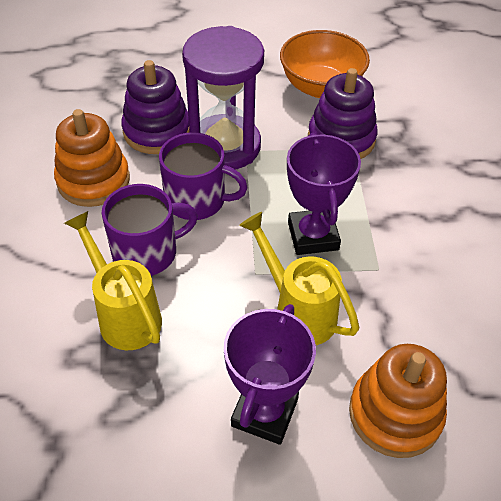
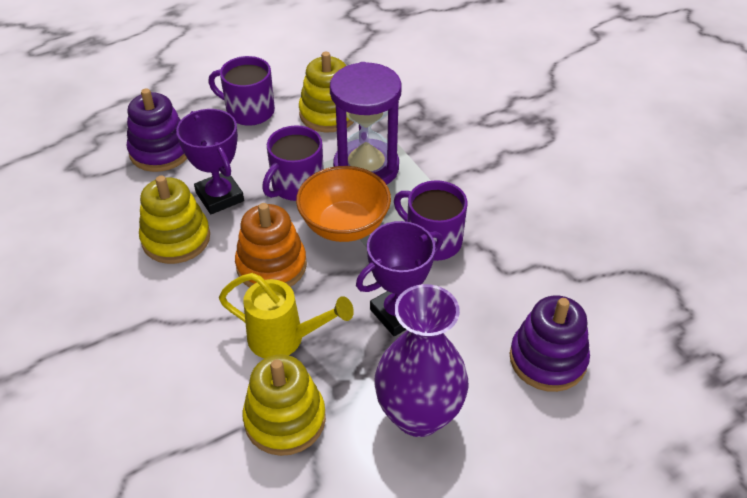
orange stacking toy: 2 -> 1
purple mug: 2 -> 3
purple vase: 0 -> 1
yellow stacking toy: 0 -> 3
yellow watering can: 2 -> 1

